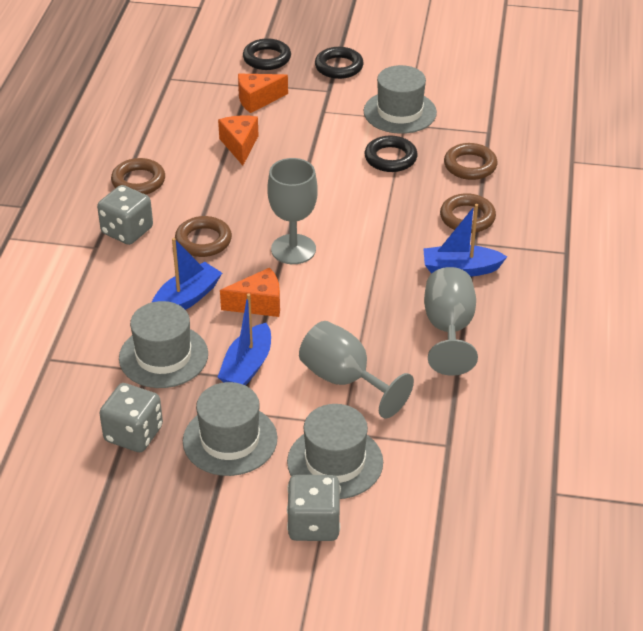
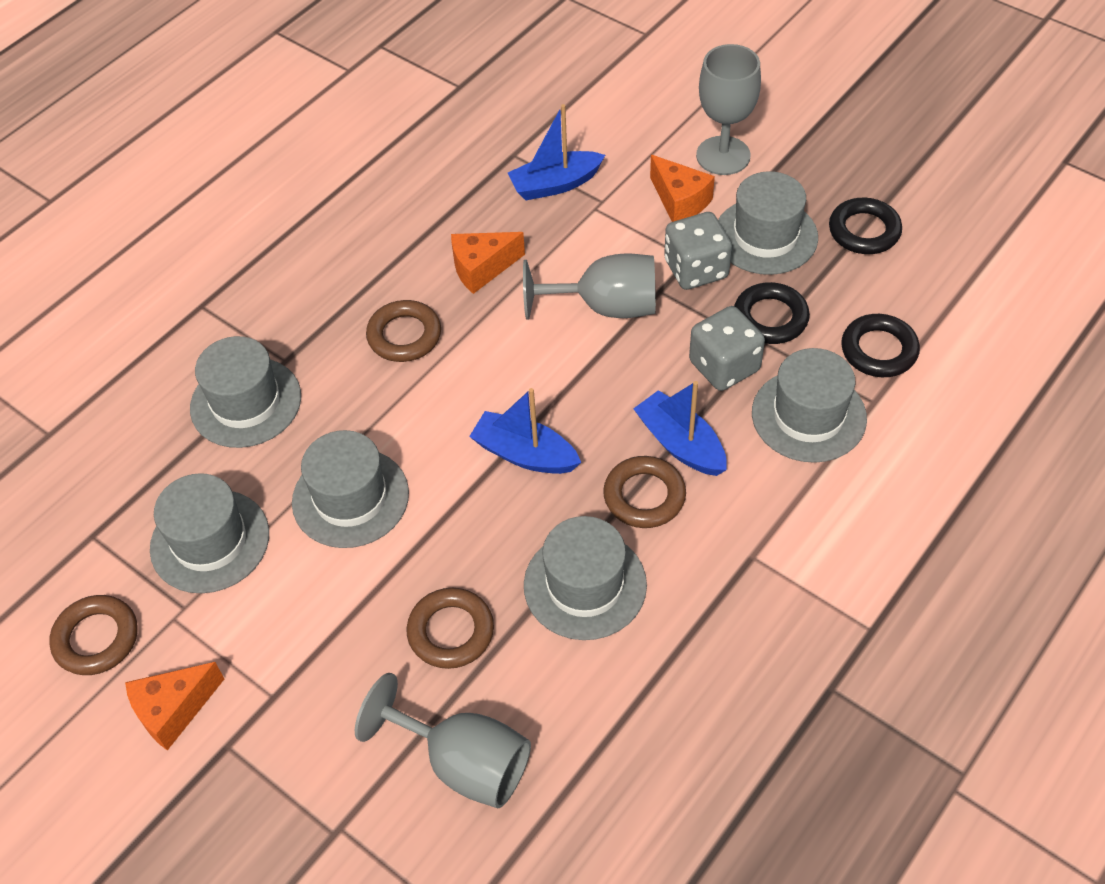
grey dice: 3 -> 2
grey hat: 4 -> 6

